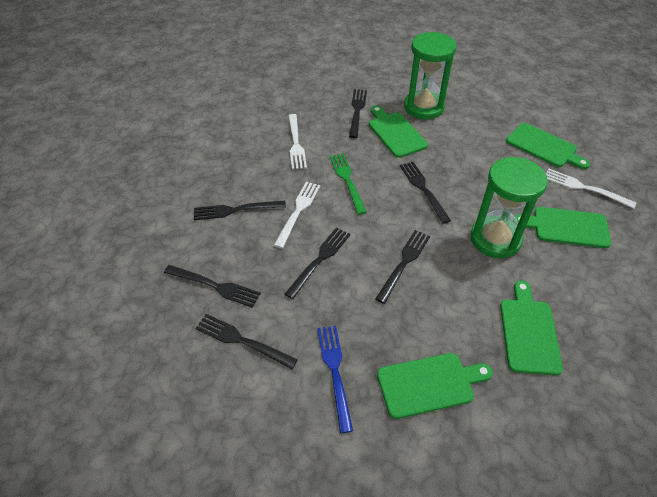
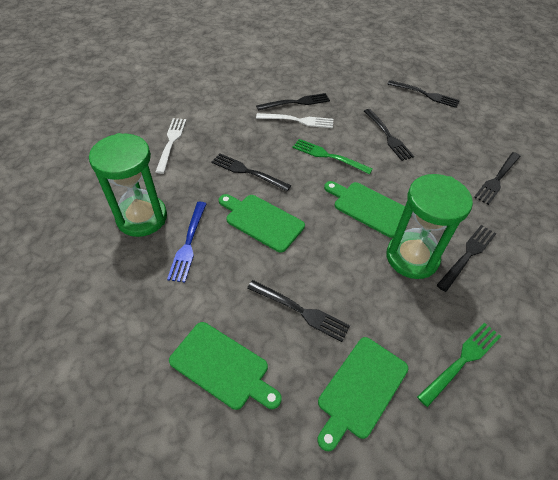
green cutting board: 5 -> 4
green fork: 1 -> 2
white fork: 3 -> 2

